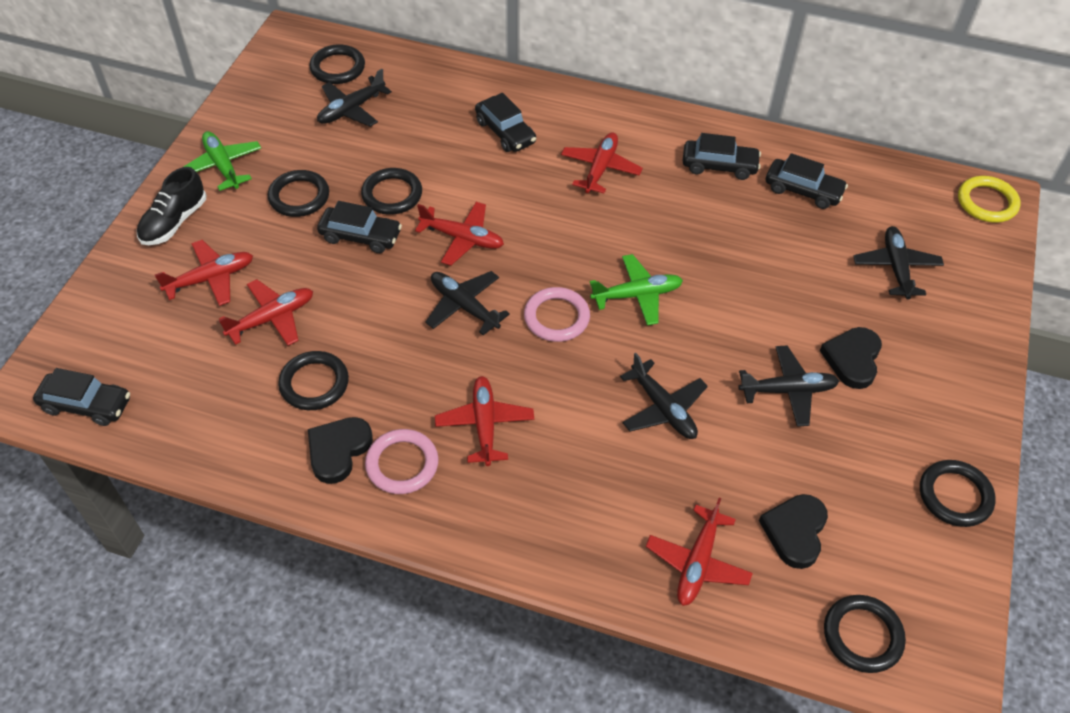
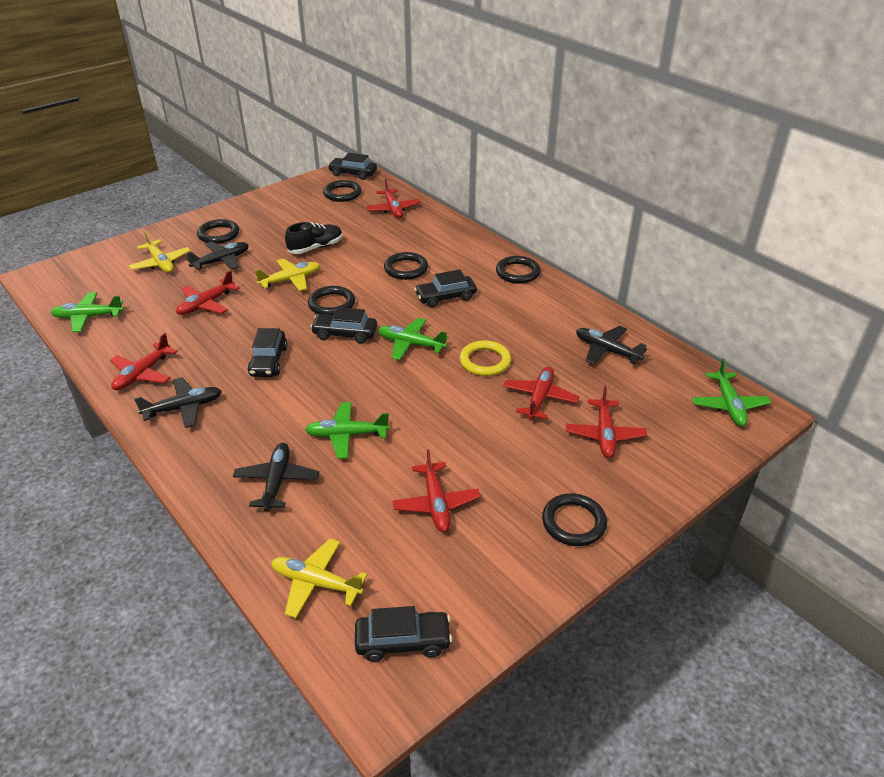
black heart: 3 -> 0
black plane: 5 -> 4
green plane: 2 -> 4
pink ring: 2 -> 0
yellow plane: 0 -> 3

